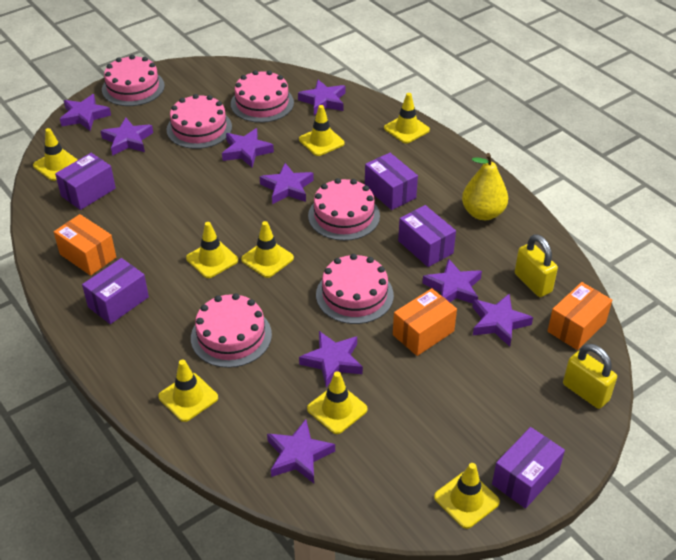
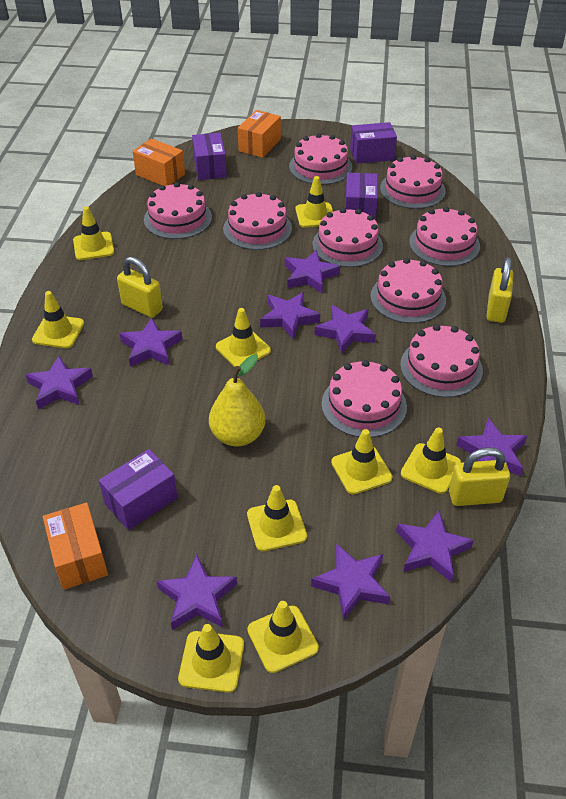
pink cake: 6 -> 9
purple box: 5 -> 4
yellow padlock: 2 -> 3
yellow traffic cone: 8 -> 9

